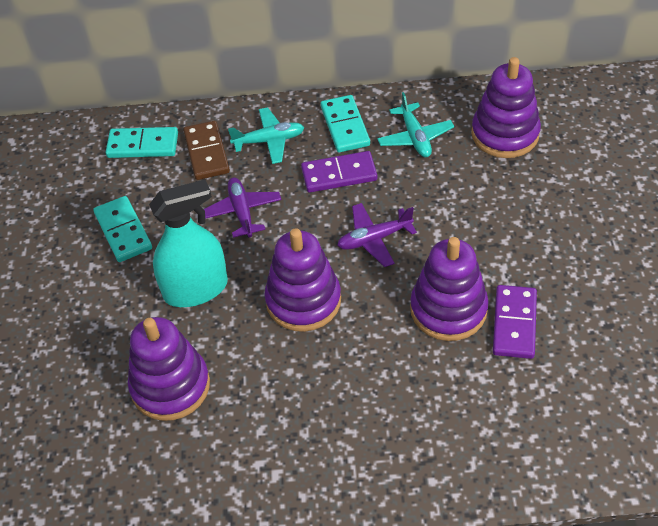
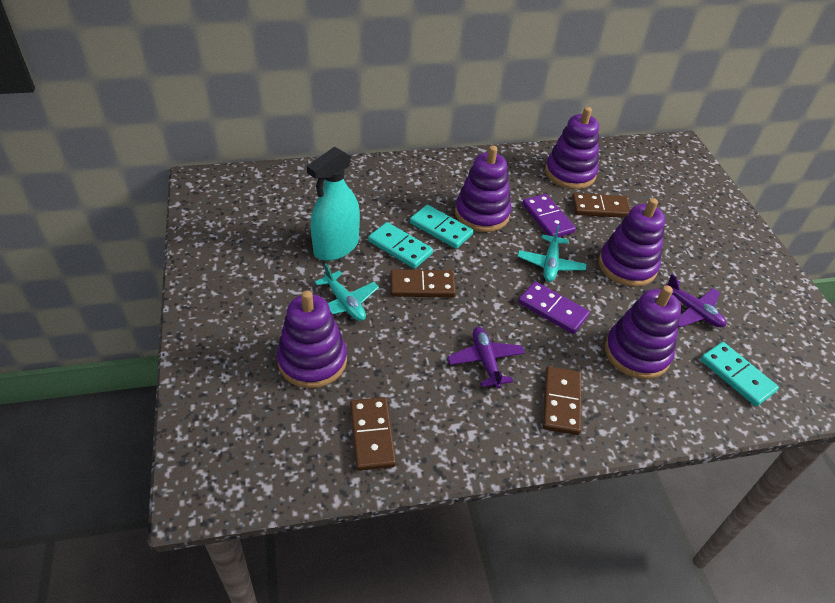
brown domino: 1 -> 4
purple stacking toy: 4 -> 5

